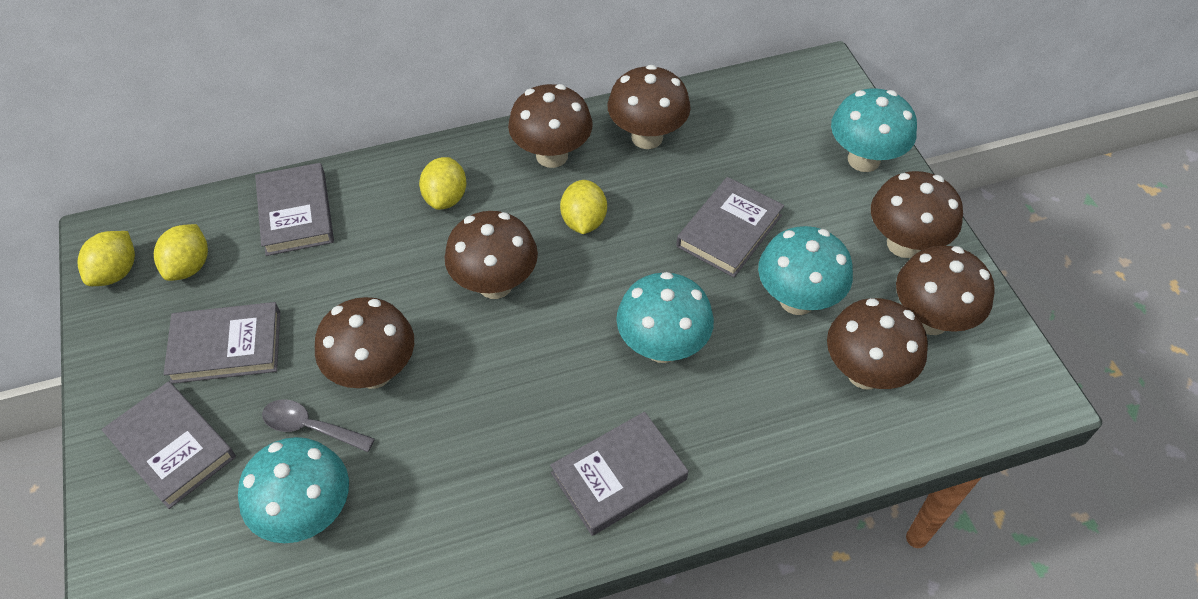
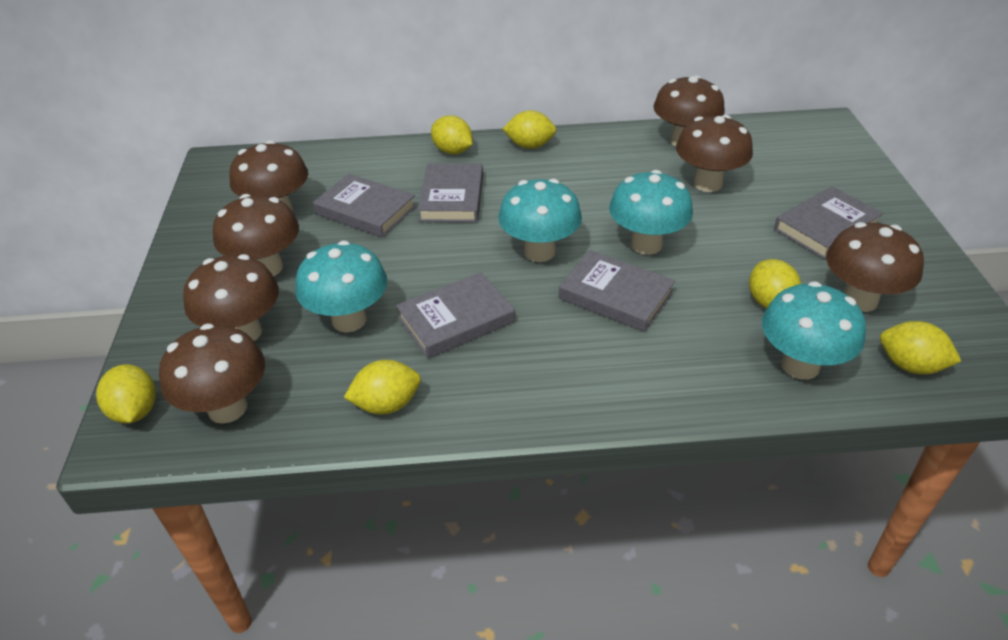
grey spoon: 1 -> 0
yellow lemon: 4 -> 6

